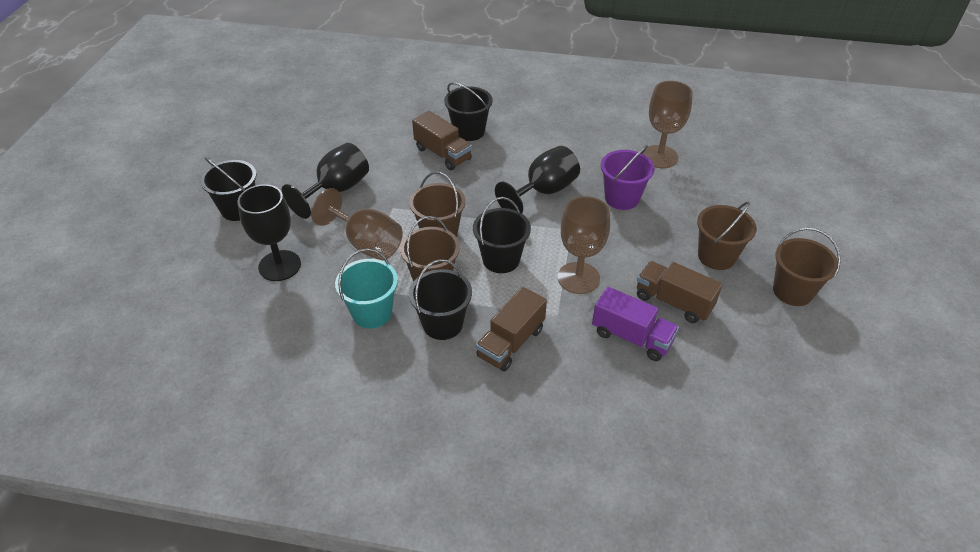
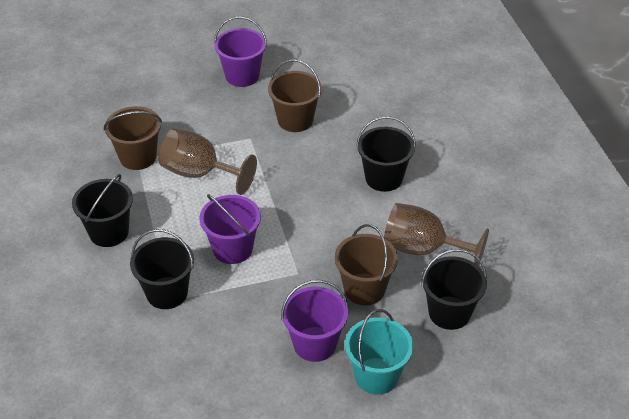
black goblet: 3 -> 0
brown bucket: 4 -> 3
brown goblet: 3 -> 2
brown truck: 3 -> 0
purple bucket: 1 -> 3
purple truck: 1 -> 0

